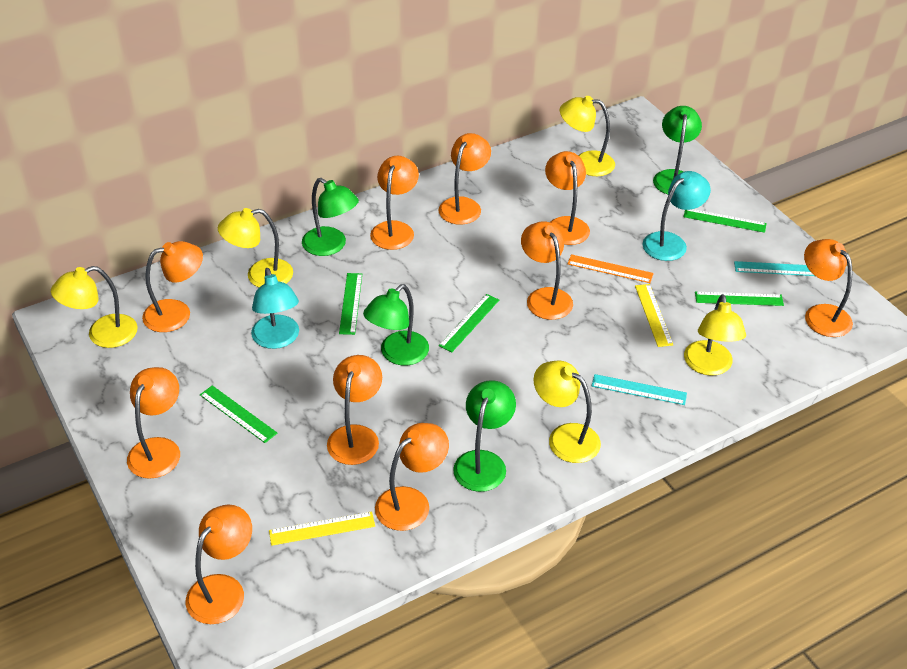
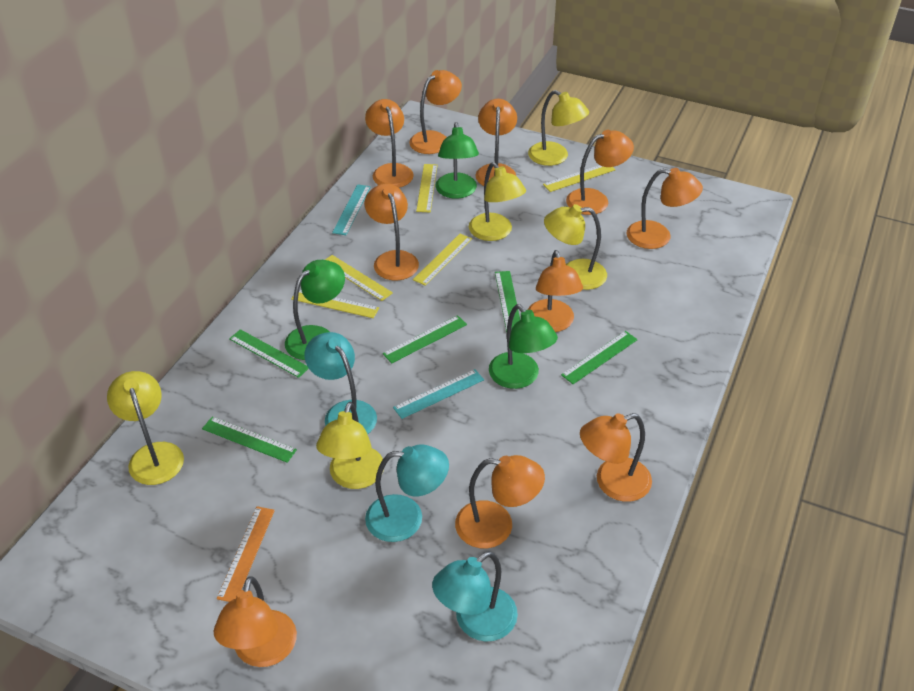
green lamp: 4 -> 3
turquoise lamp: 2 -> 3
yellow ruler: 2 -> 5

